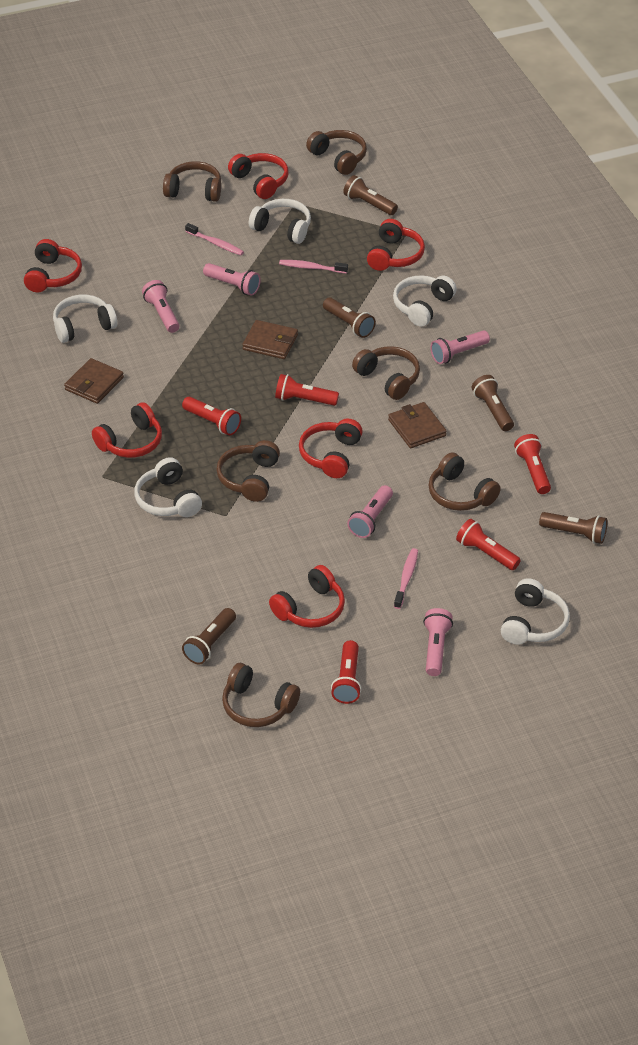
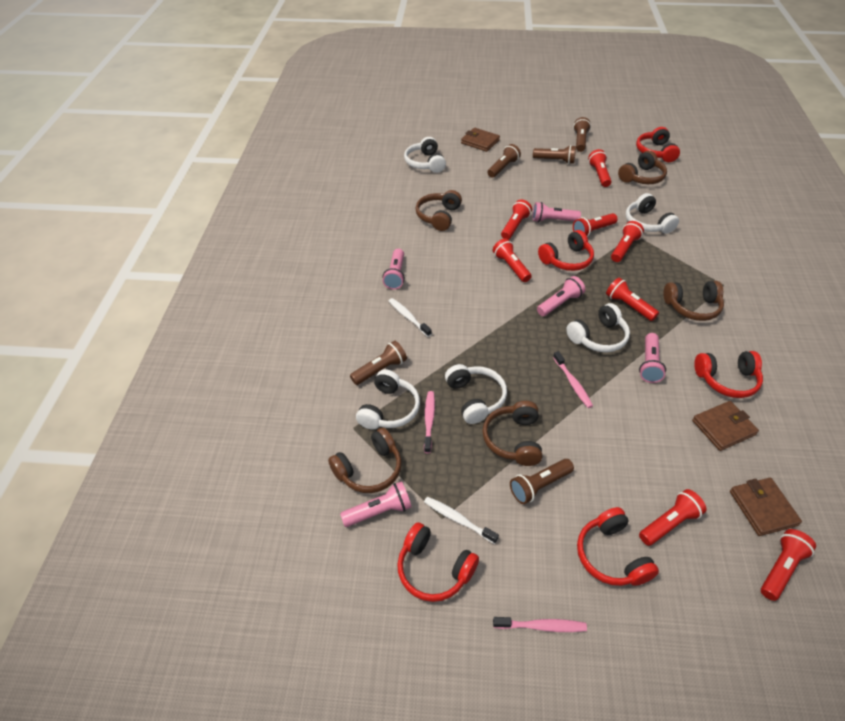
brown headphones: 6 -> 5
red flashlight: 5 -> 8
red headphones: 6 -> 5
white toothbrush: 0 -> 2

